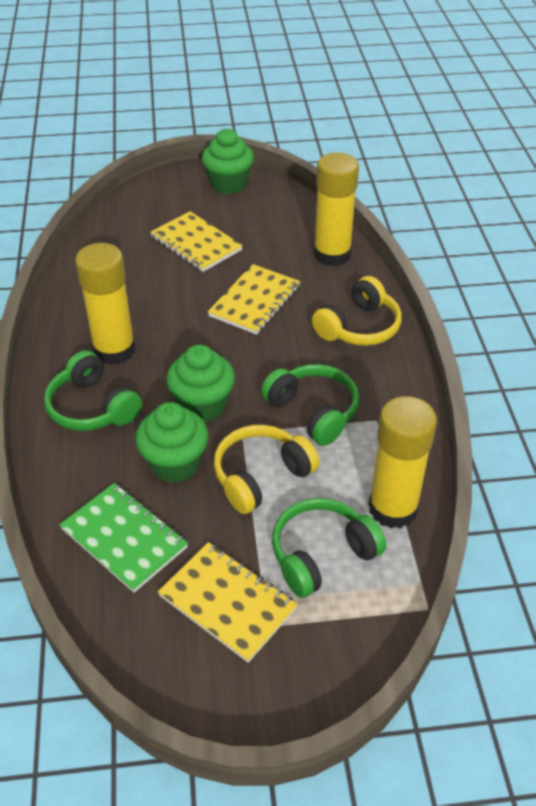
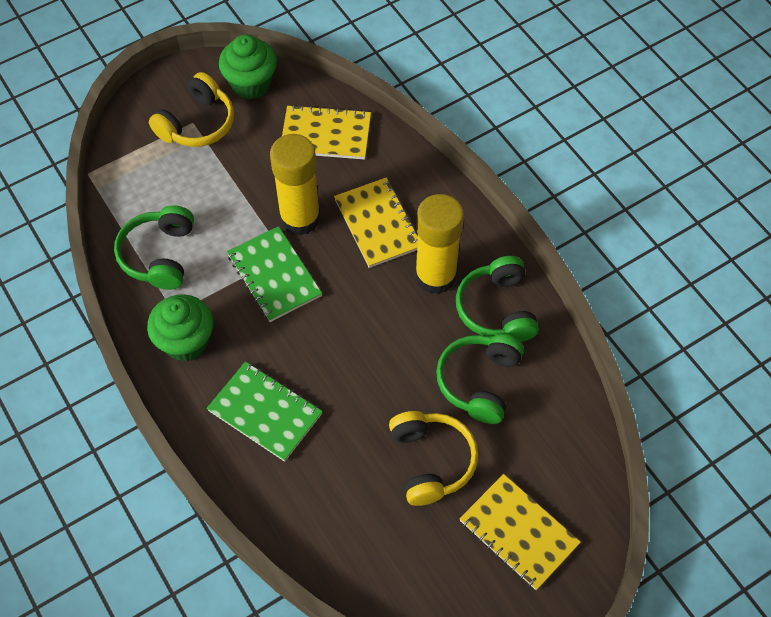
green cupcake: 3 -> 2
green notebook: 1 -> 2
yellow glue stick: 3 -> 2

